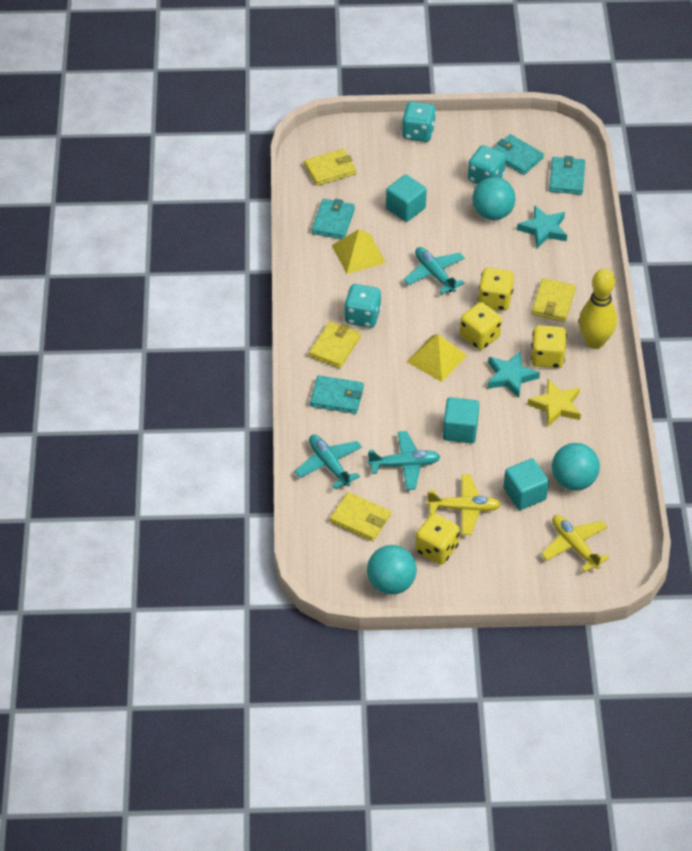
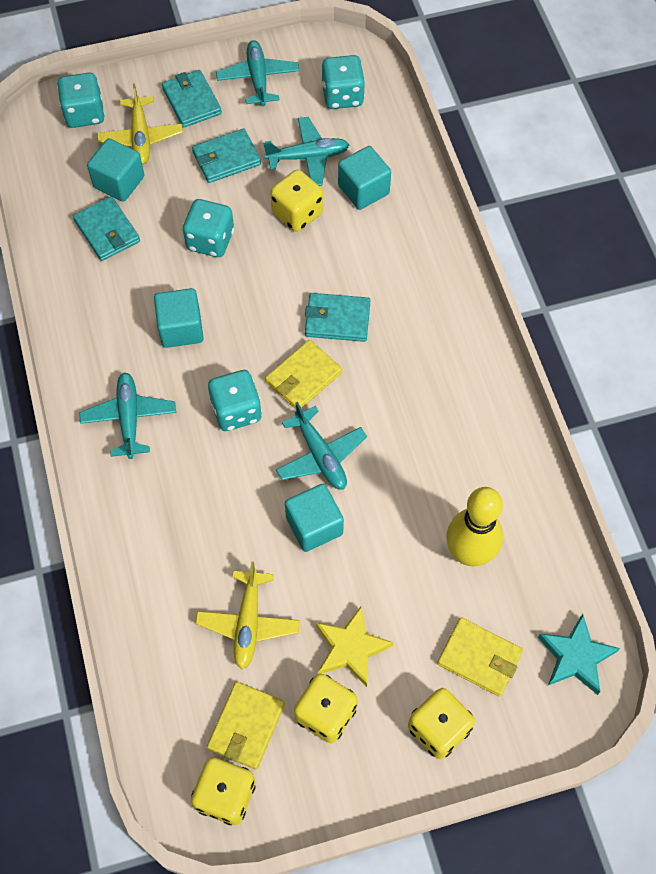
turquoise ball: 3 -> 0
turquoise cube: 3 -> 4
turquoise dice: 3 -> 4
turquoise plane: 3 -> 4
turquoise star: 2 -> 1
yellow pyramid: 2 -> 0
yellow wallet: 4 -> 3

